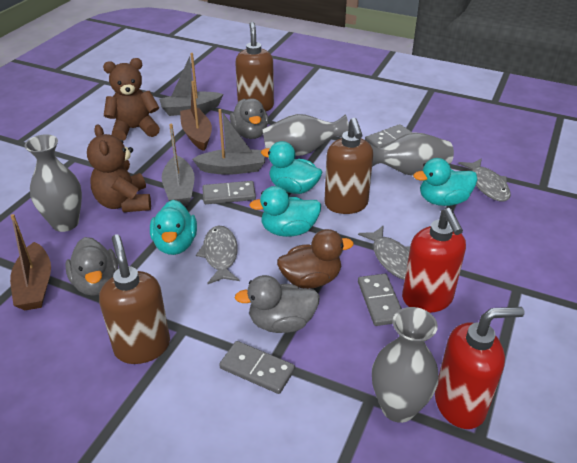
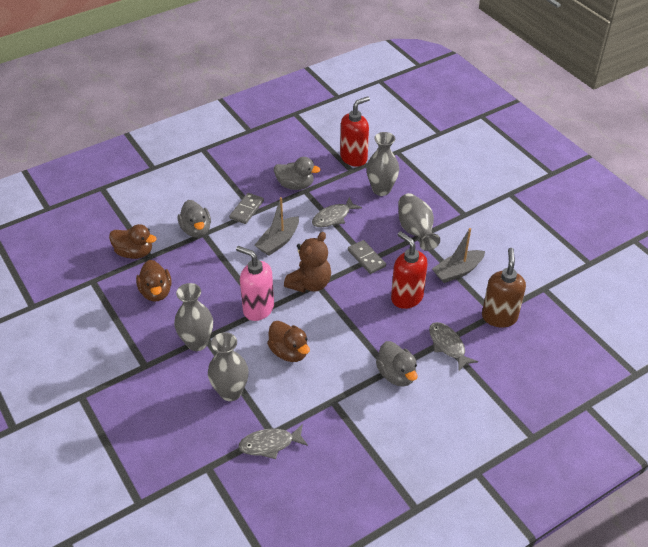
brown boat: 2 -> 0
brown duck: 1 -> 3
brown soap dispenser: 3 -> 1
brown teddy bear: 2 -> 1
grey boat: 3 -> 2
grey domino: 4 -> 2
pink soap dispenser: 0 -> 1
turquoise duck: 4 -> 0

